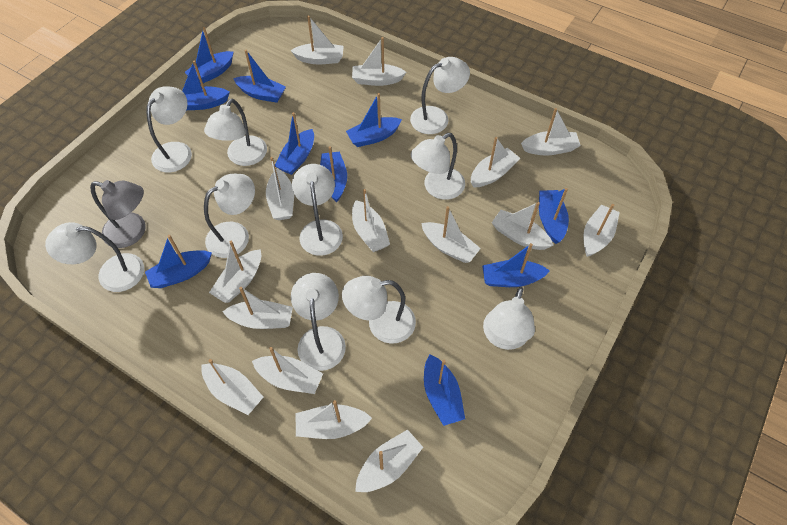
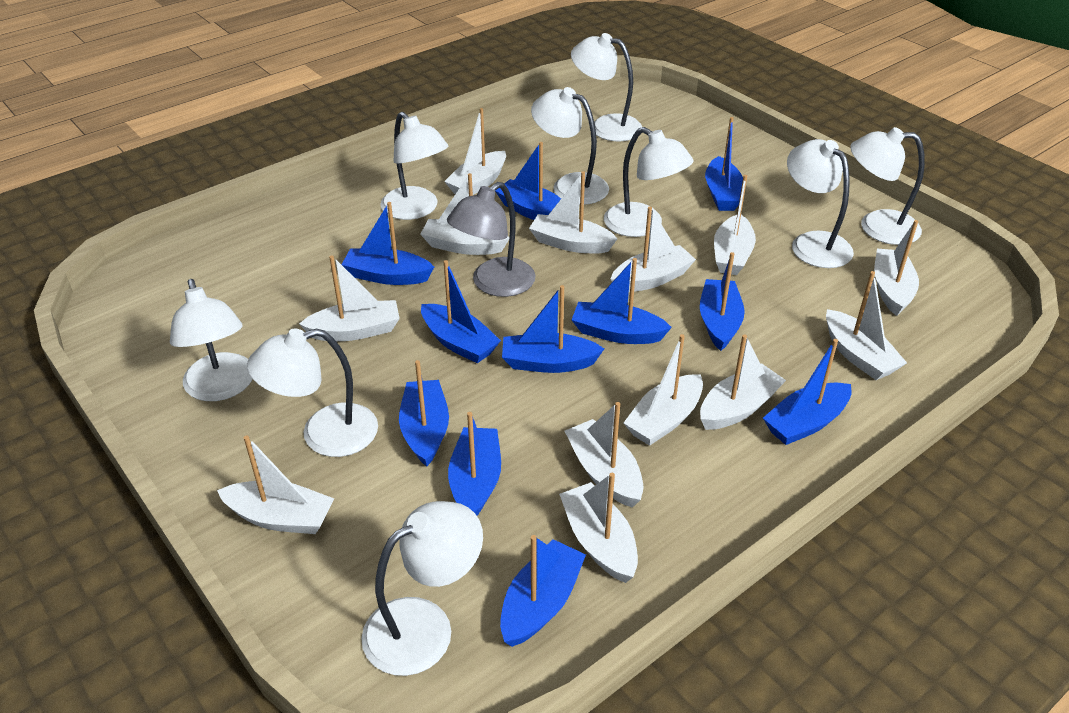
blue boat: 10 -> 11
white boat: 15 -> 13
white lamp: 10 -> 9

